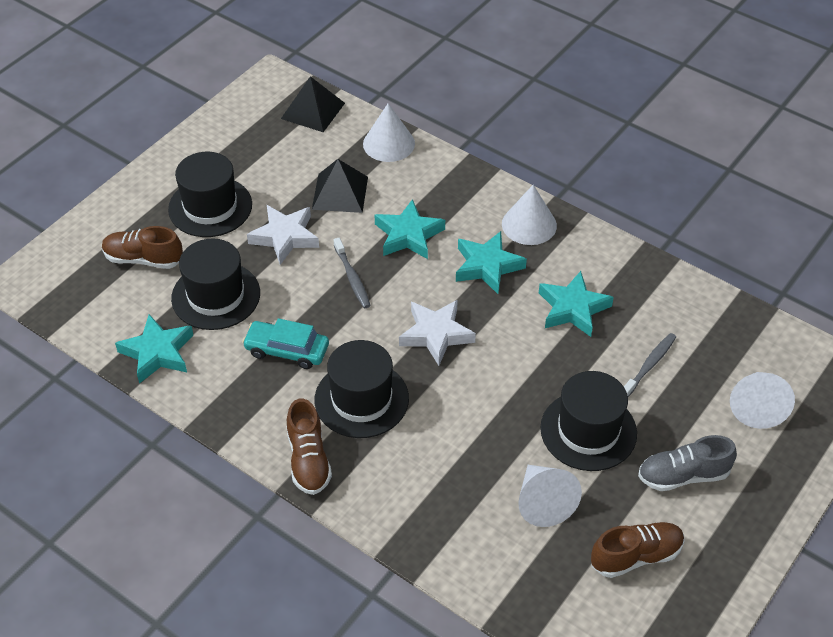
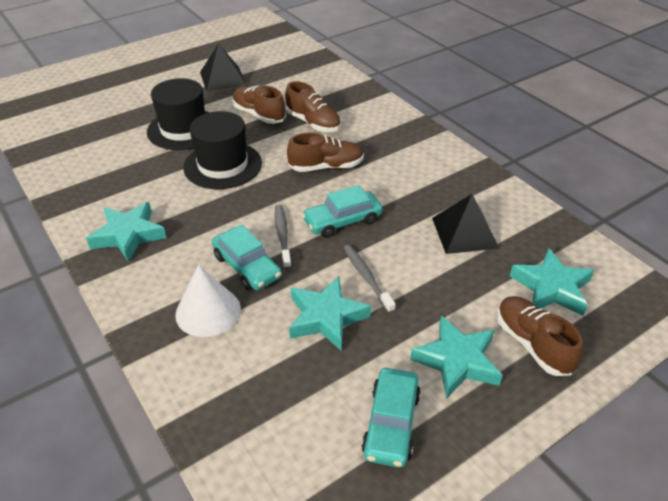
black hat: 4 -> 2
brown shoe: 3 -> 4
grey shoe: 1 -> 0
turquoise car: 1 -> 3
white cone: 4 -> 1
white star: 2 -> 0

